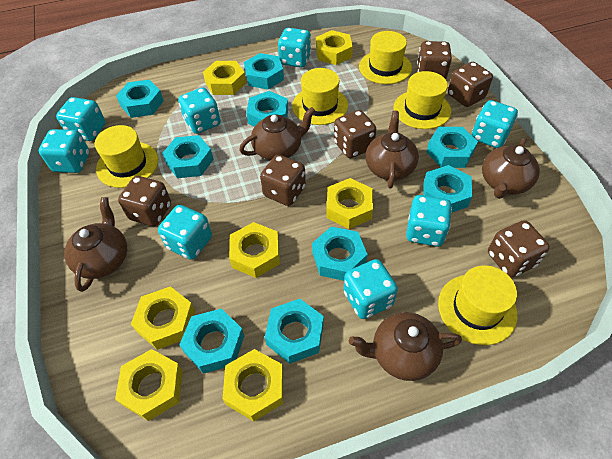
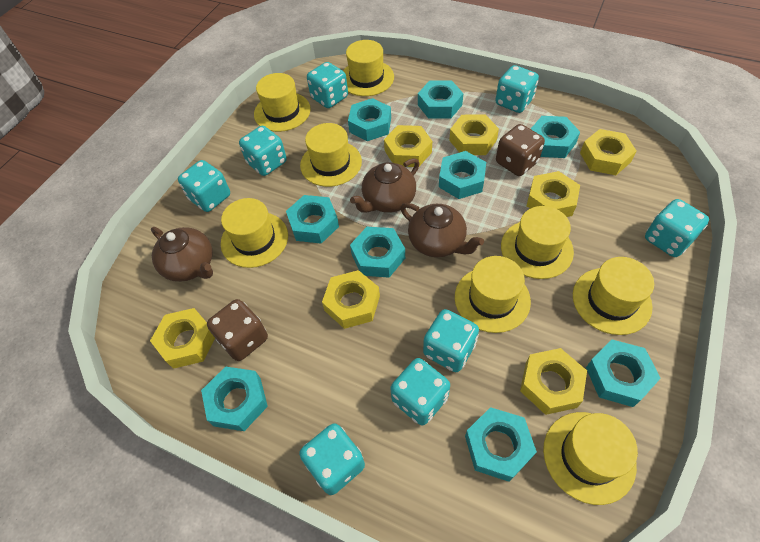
brown dice: 6 -> 2
brown teapot: 5 -> 3
yellow hat: 5 -> 8

